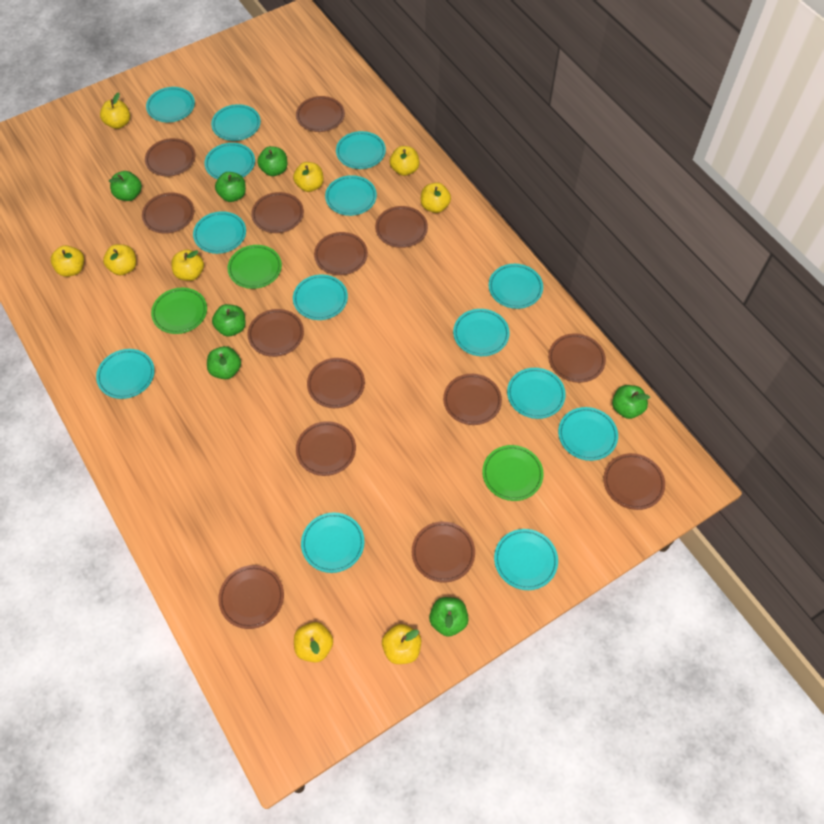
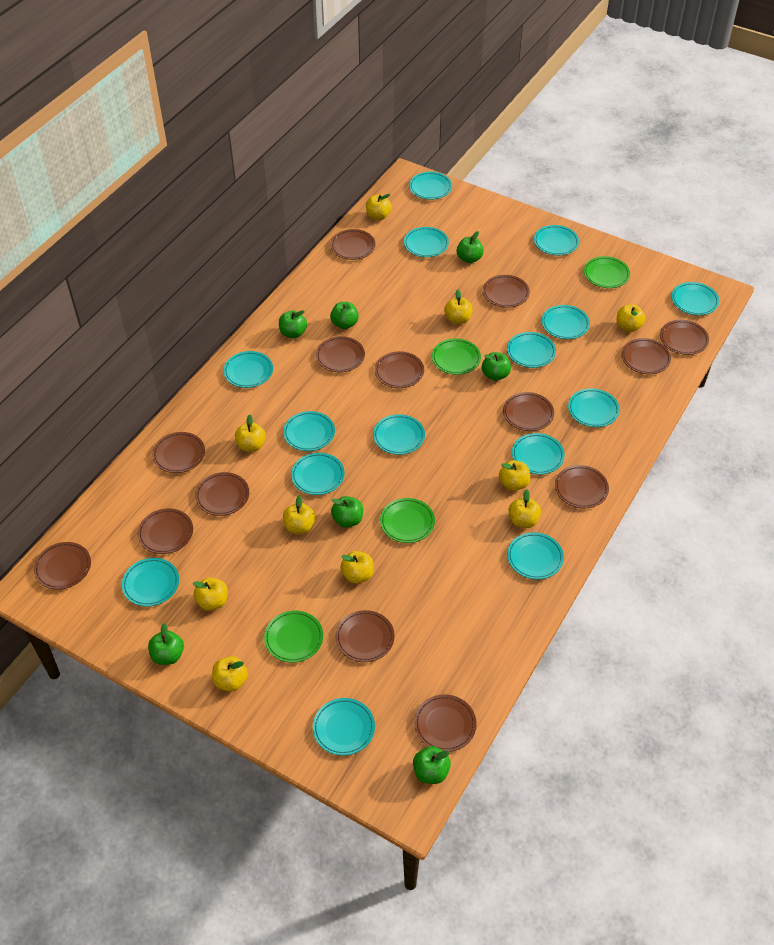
green plate: 3 -> 4
turquoise plate: 14 -> 15
yellow apple: 9 -> 10

